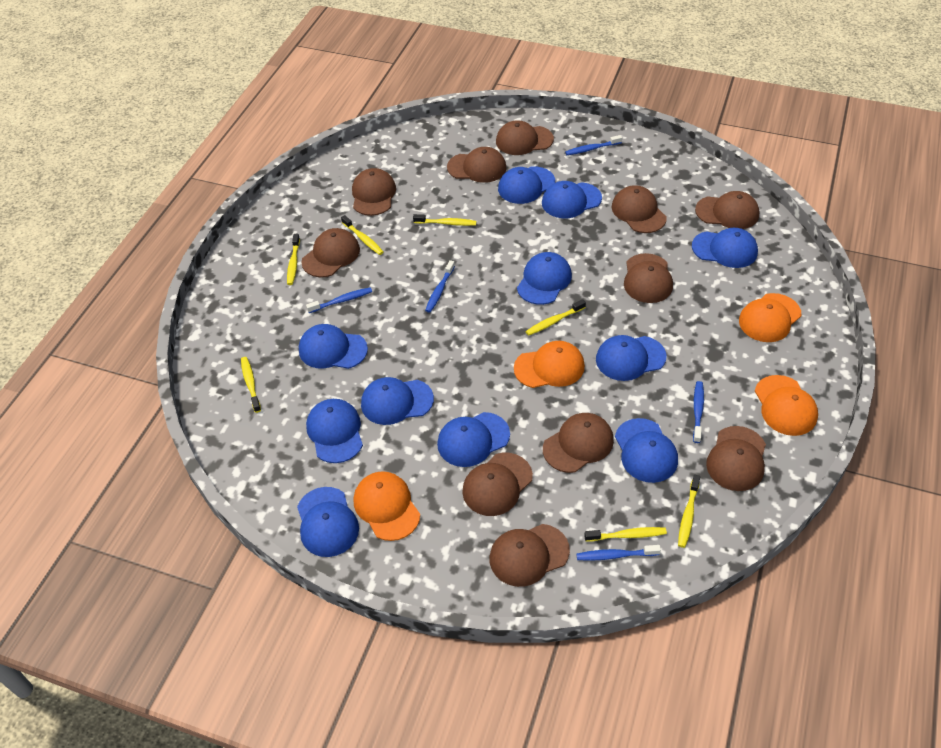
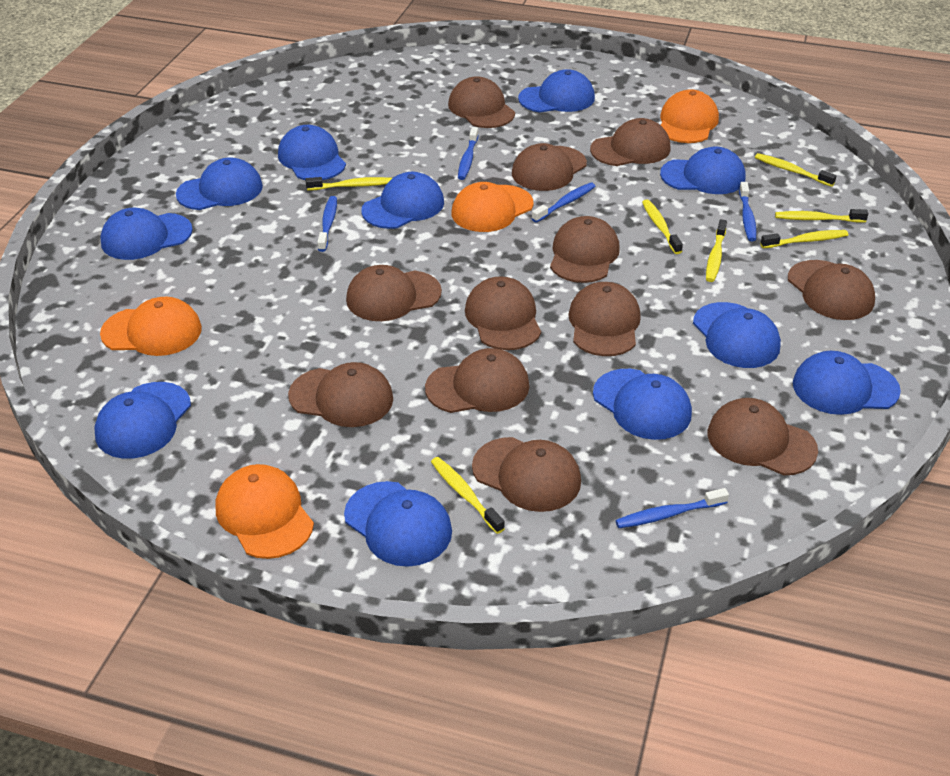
brown cap: 11 -> 12

